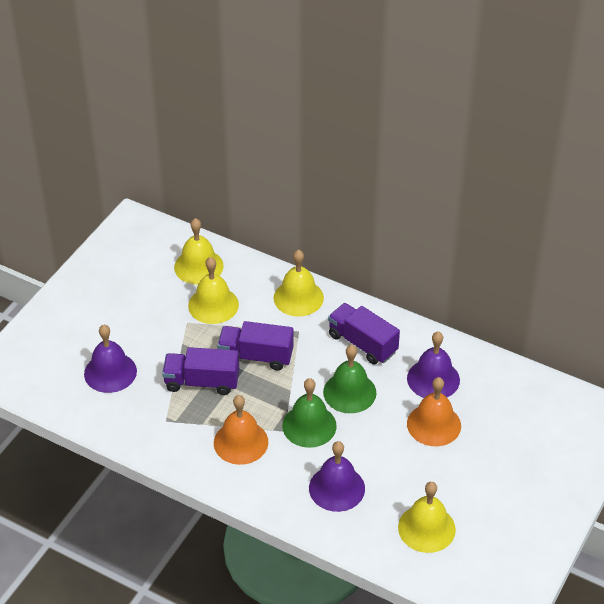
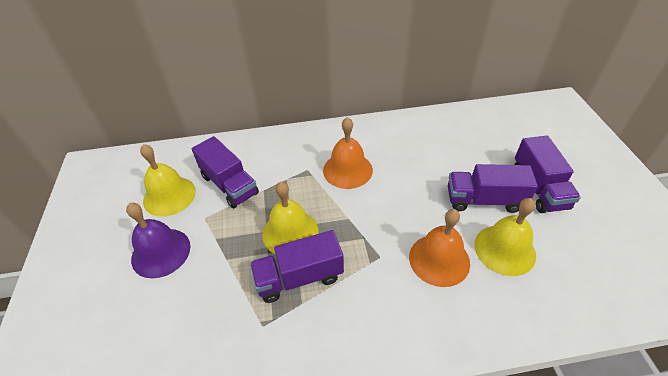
green bell: 2 -> 0
purple bell: 3 -> 1
purple truck: 3 -> 4
yellow bell: 4 -> 3

